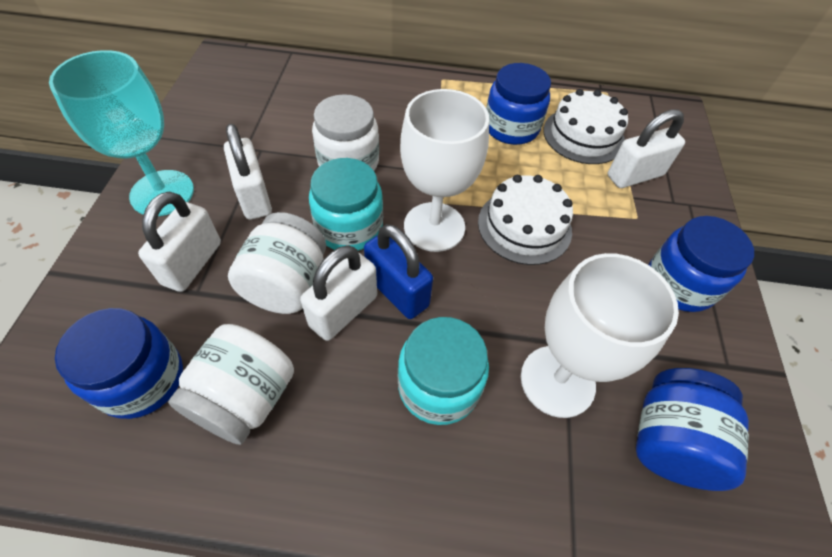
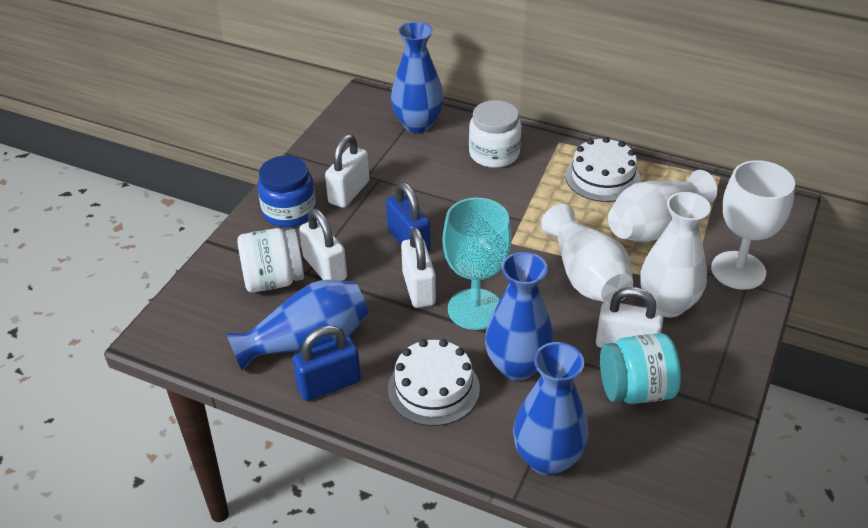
blue jar: 4 -> 1
blue padlock: 1 -> 2
blue vase: 0 -> 4
turquoise jar: 2 -> 1
white goblet: 2 -> 1
white jar: 3 -> 2
white vase: 0 -> 3

